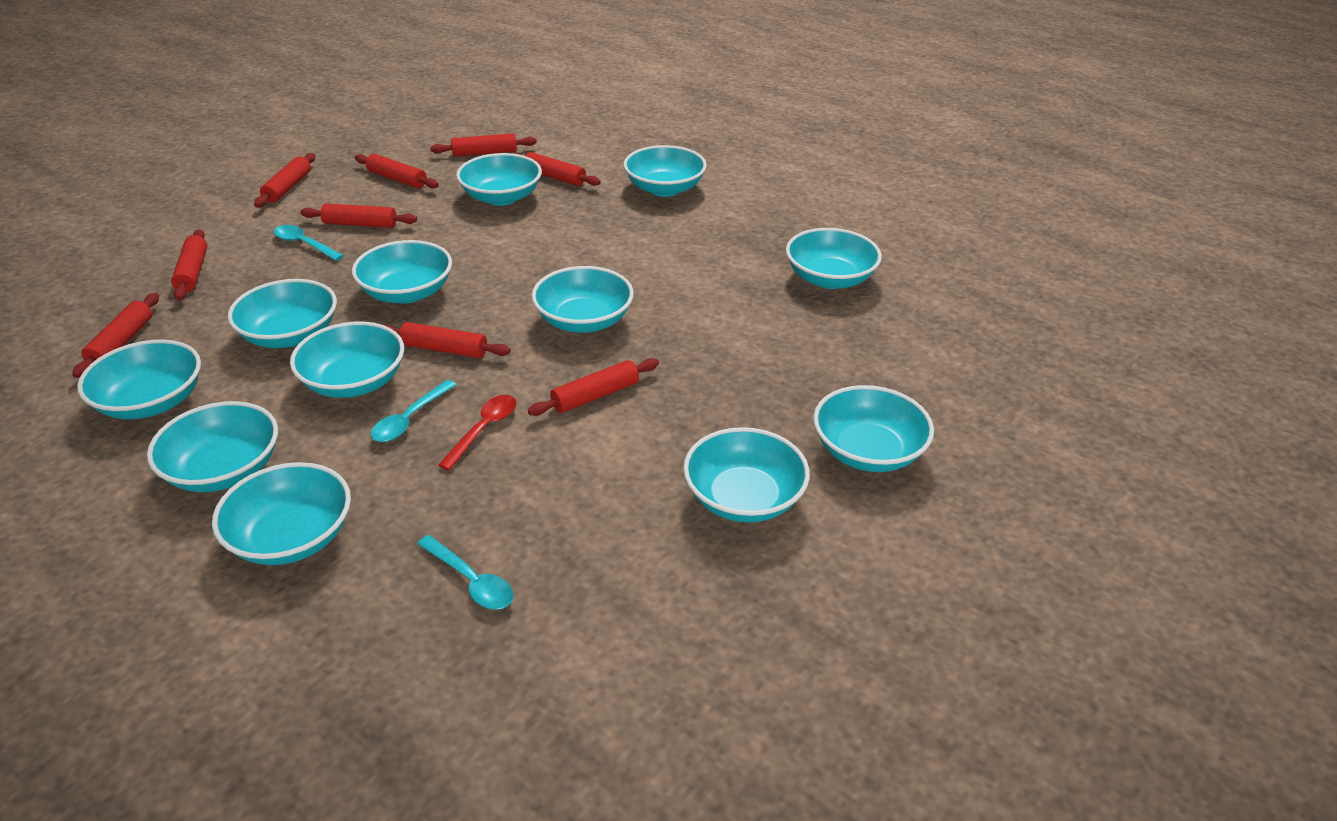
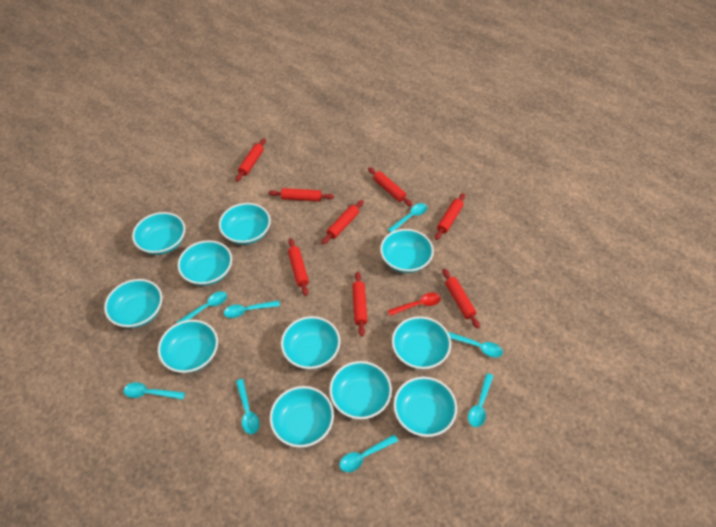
red rolling pin: 9 -> 8
turquoise bowl: 12 -> 11
turquoise spoon: 3 -> 8

